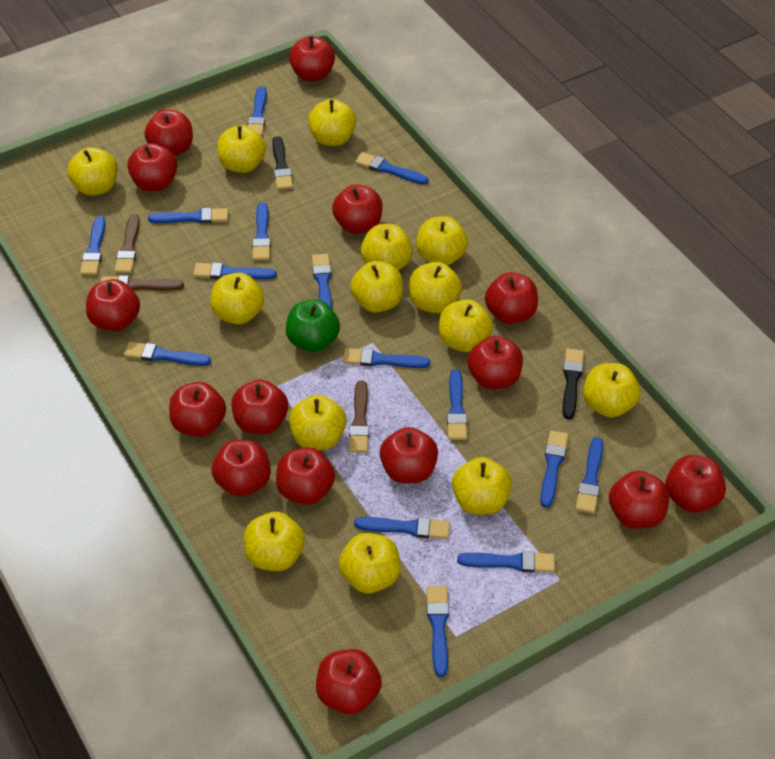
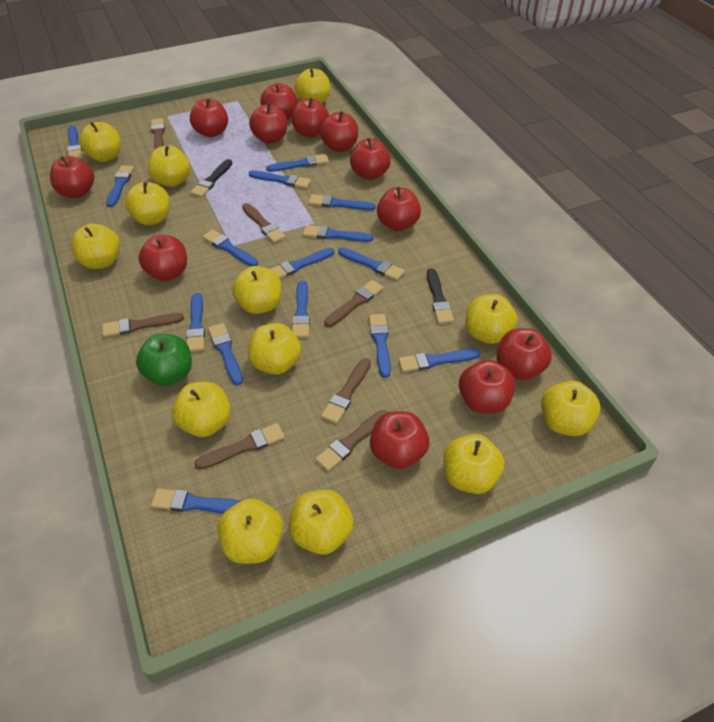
brown brush: 3 -> 7
red apple: 15 -> 12
yellow apple: 14 -> 13

